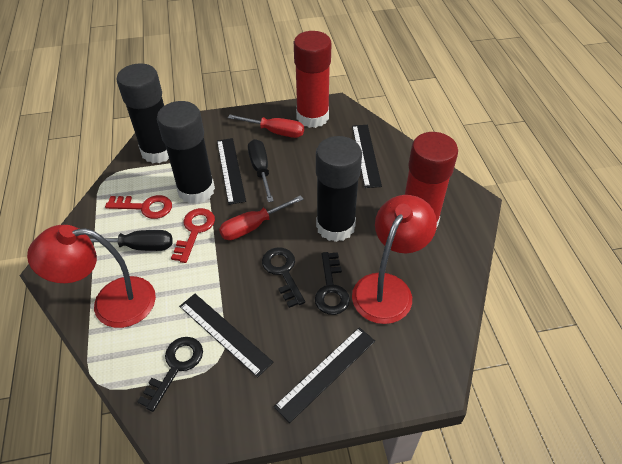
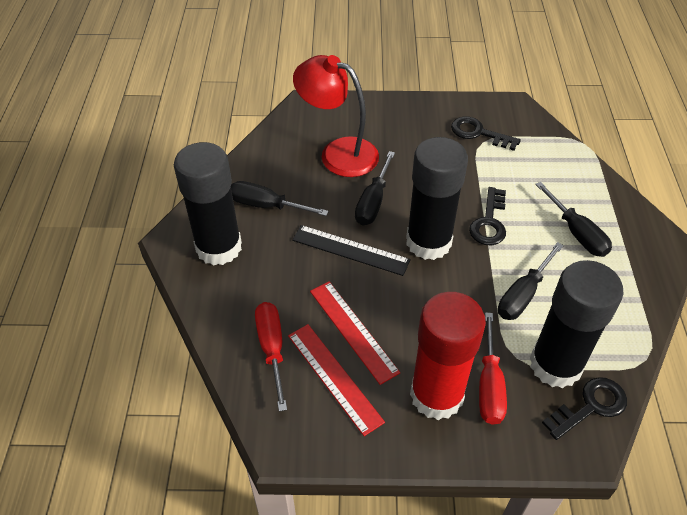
black ruler: 4 -> 1
black screwdriver: 2 -> 4
red glue stick: 2 -> 1
red key: 2 -> 0
red lamp: 2 -> 1
red ruler: 0 -> 2

